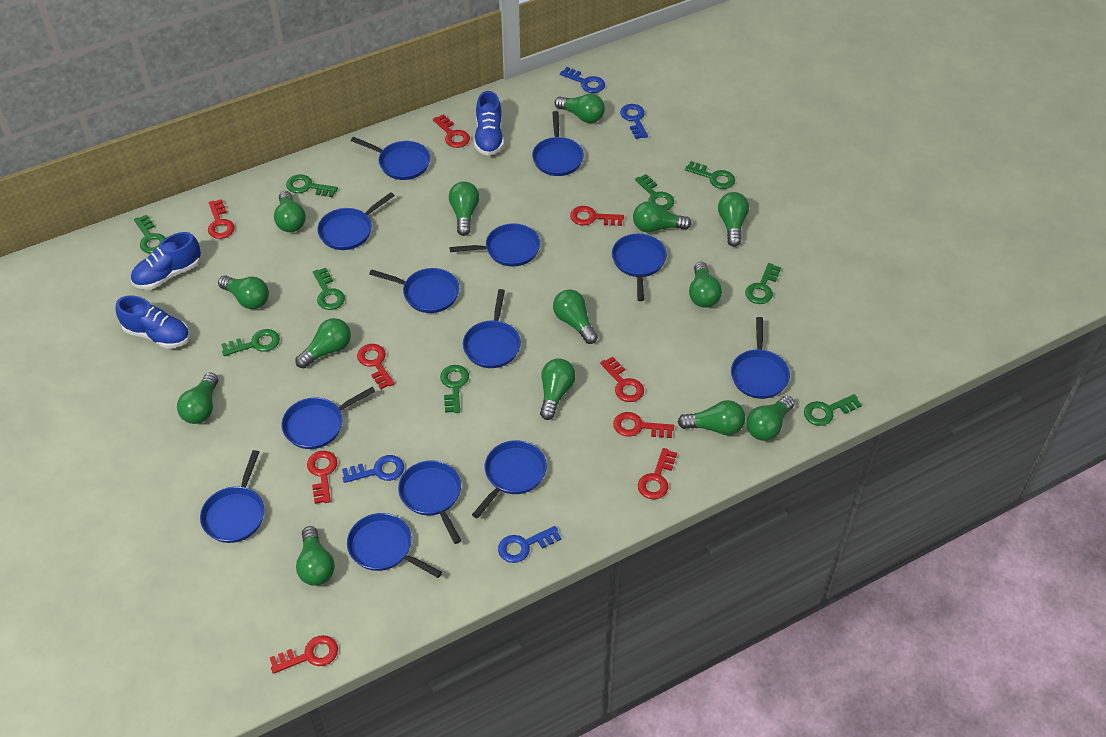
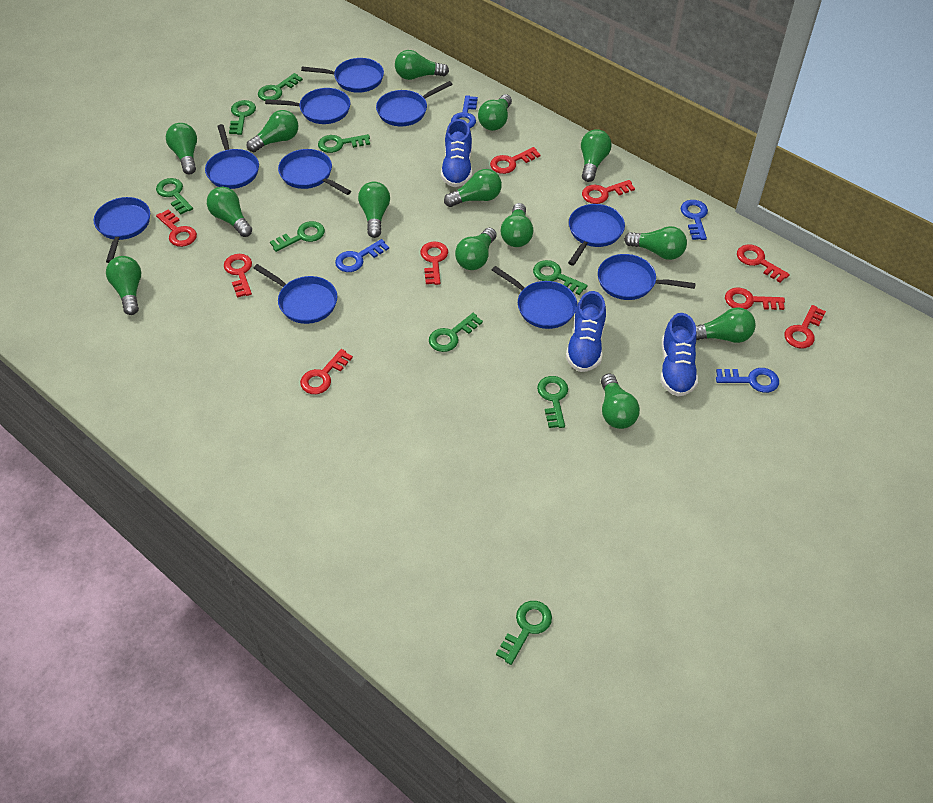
blue pan: 13 -> 10

